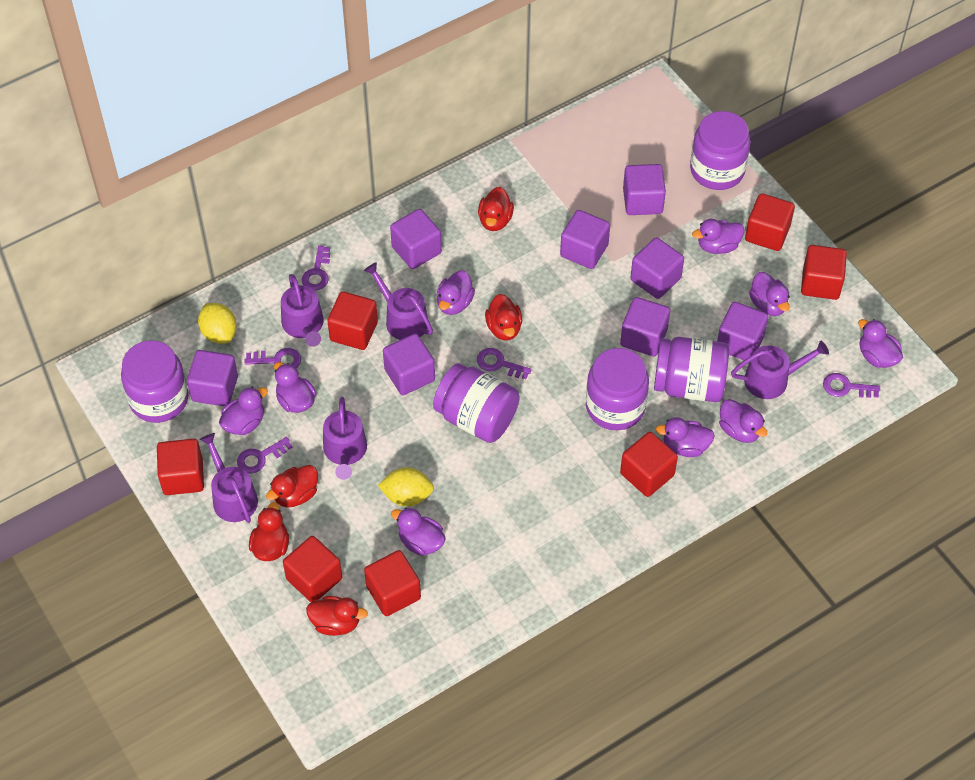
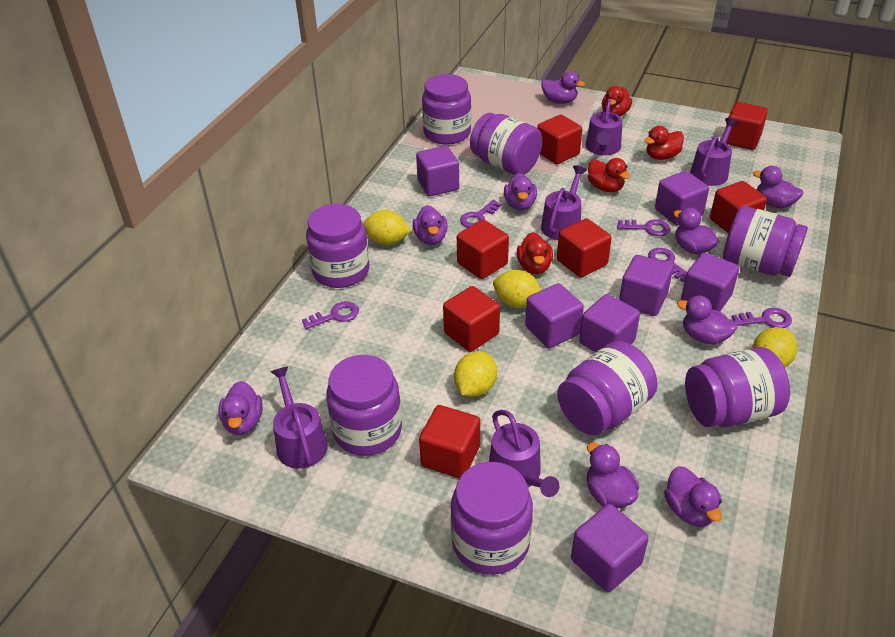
purple cube: 8 -> 7
purple jar: 5 -> 8
red duck: 5 -> 4
yellow lemon: 2 -> 4

